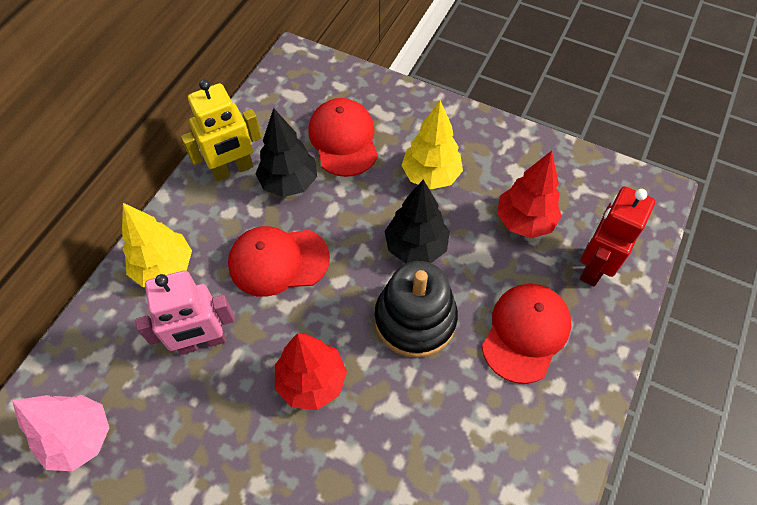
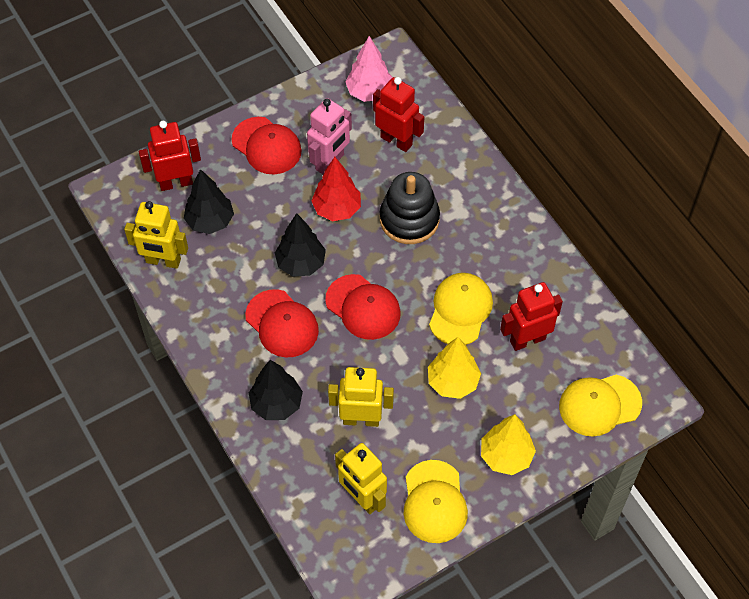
black tree: 2 -> 3
red robot: 1 -> 3
red tree: 2 -> 1
yellow cap: 0 -> 3
yellow robot: 1 -> 3

